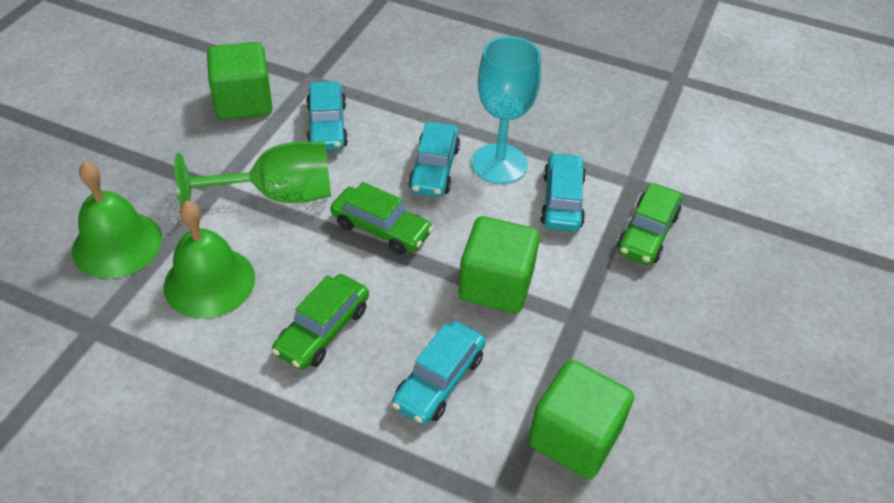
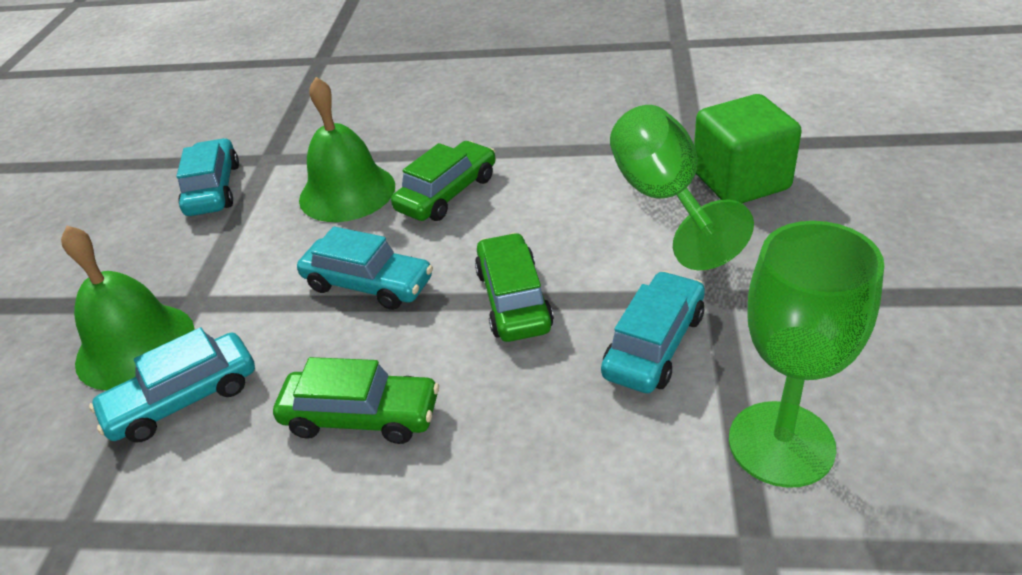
green cube: 3 -> 1
green goblet: 1 -> 2
turquoise goblet: 1 -> 0

